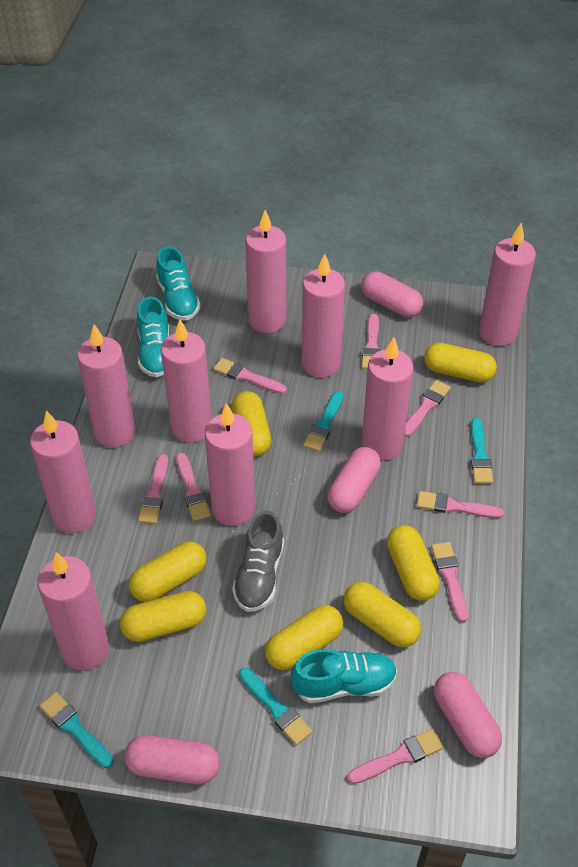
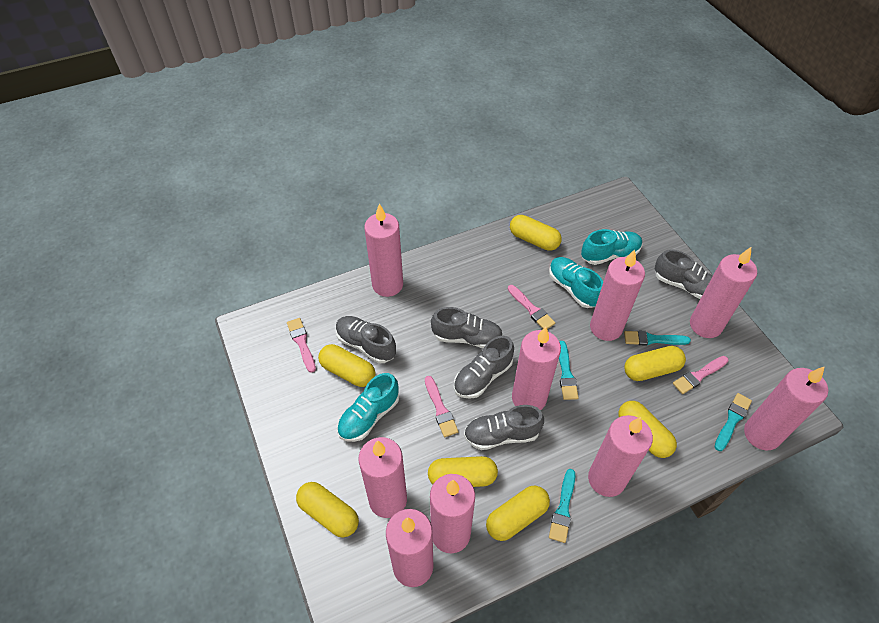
grey shoe: 1 -> 5
pink brush: 8 -> 4
pink capsule: 4 -> 0

